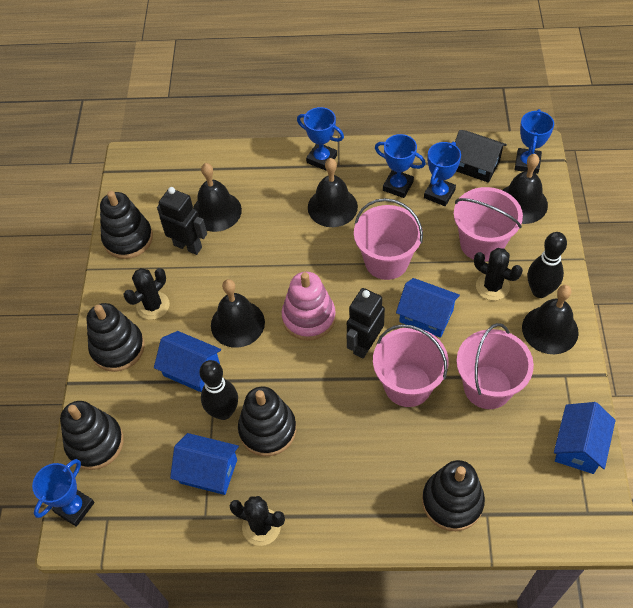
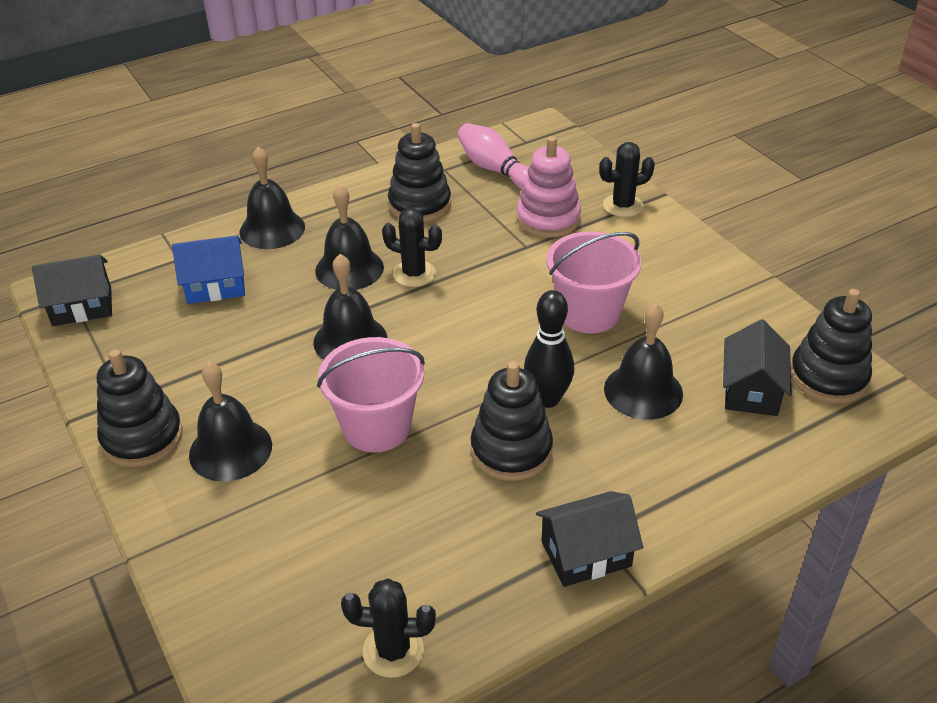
black bowling pin: 2 -> 1
black house: 1 -> 3
black robot: 2 -> 0
black stacking toy: 5 -> 4
blue house: 4 -> 1
blue trophy: 5 -> 0
pink bowling pin: 0 -> 1
pink bucket: 4 -> 2

